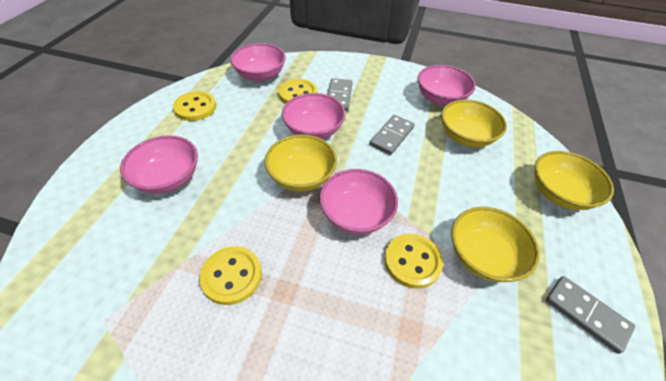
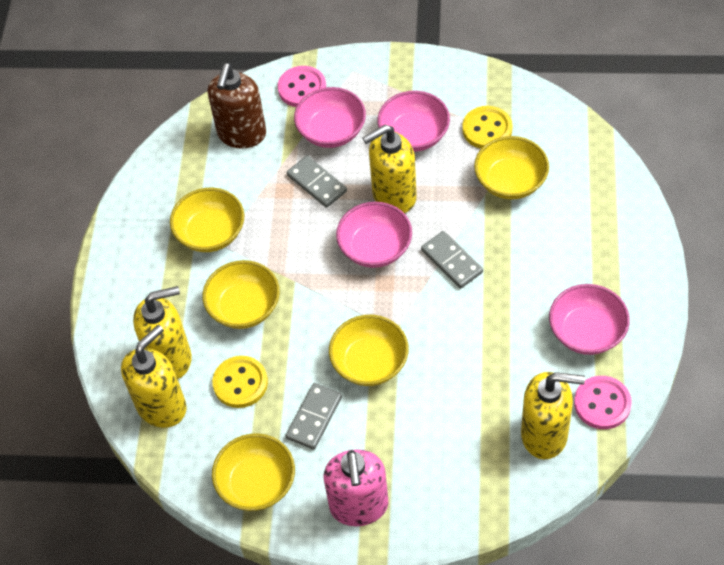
brown soap dispenser: 0 -> 1
pink bowl: 5 -> 4
pink button: 0 -> 2
pink soap dispenser: 0 -> 1
yellow bowl: 4 -> 5
yellow button: 4 -> 2
yellow soap dispenser: 0 -> 4

